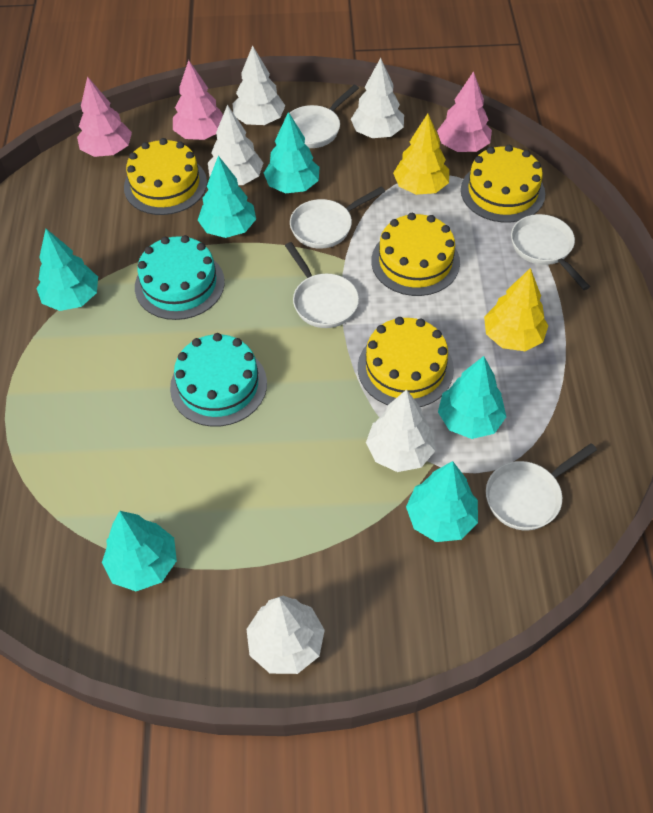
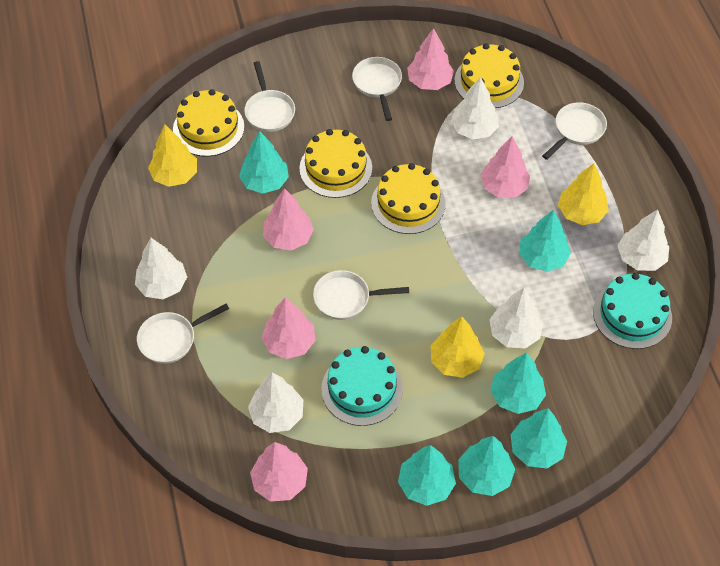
pink tree: 3 -> 5
yellow tree: 2 -> 3

